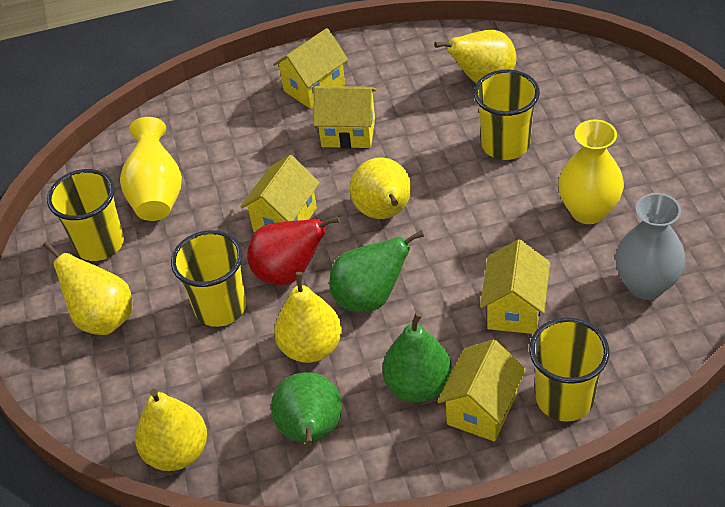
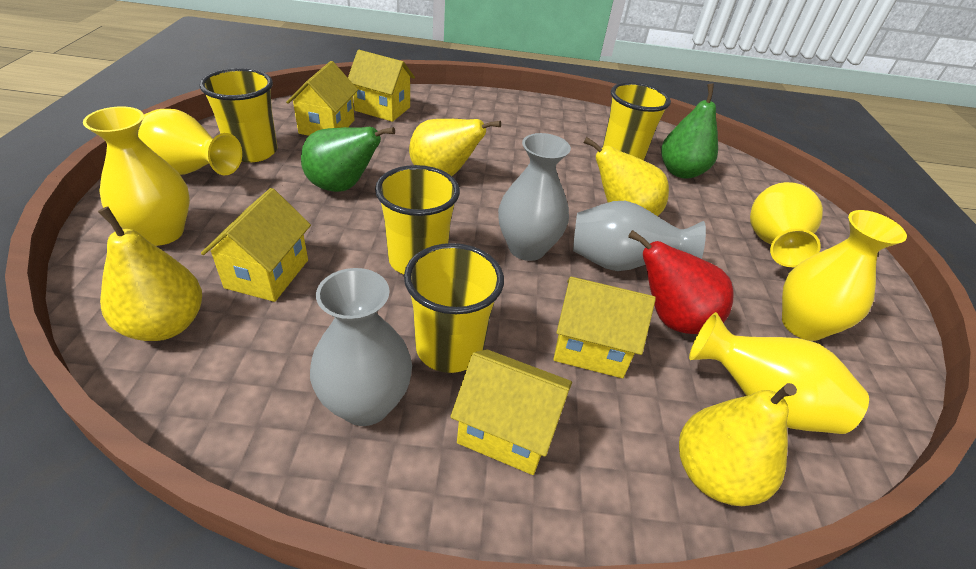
green pear: 3 -> 2
grey vase: 1 -> 3
yellow pear: 5 -> 4
yellow vase: 2 -> 5

